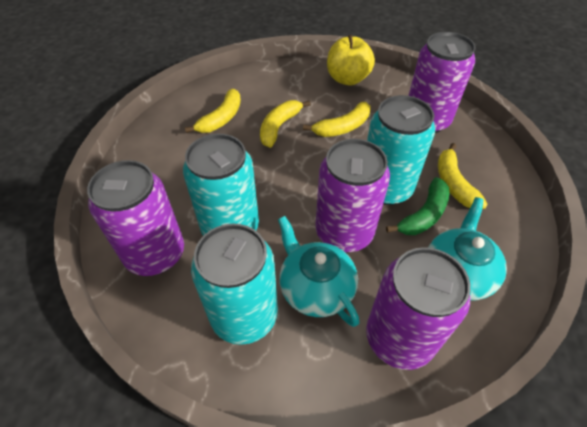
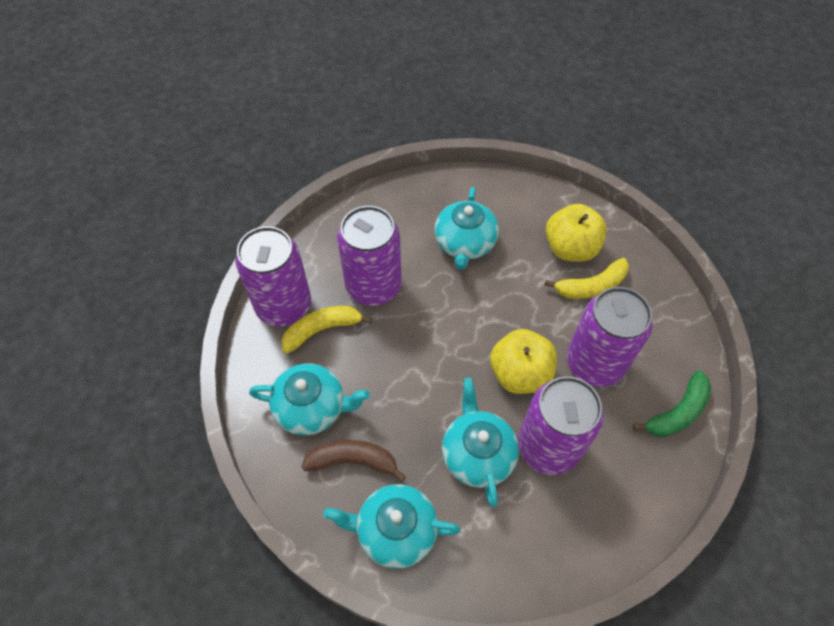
brown banana: 0 -> 1
turquoise can: 3 -> 0
turquoise teapot: 2 -> 4
yellow apple: 1 -> 2
yellow banana: 4 -> 2

